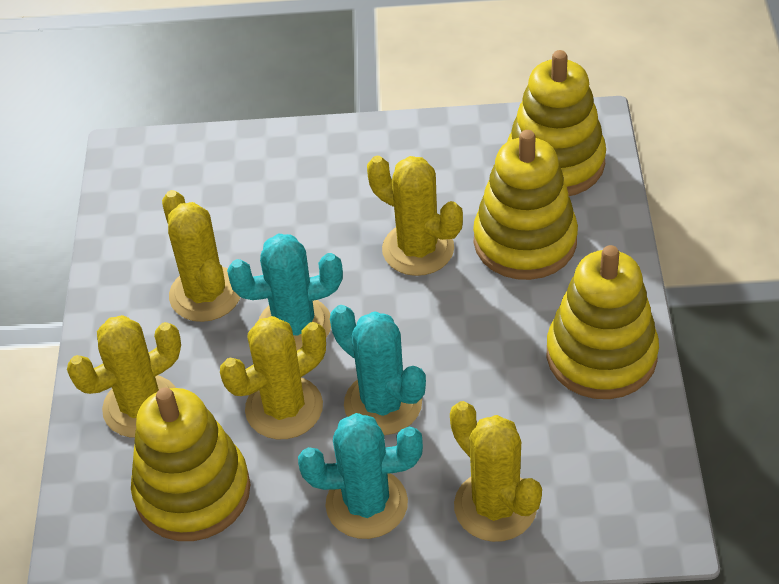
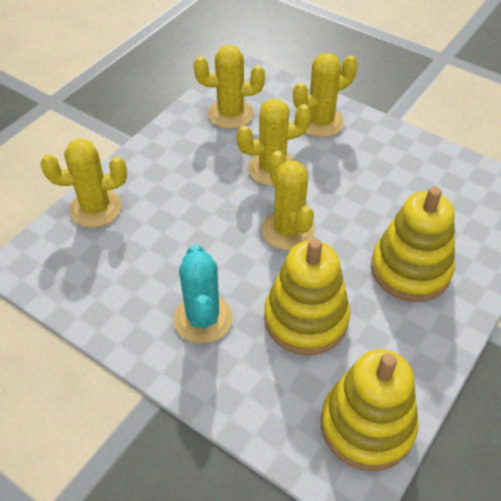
turquoise cactus: 3 -> 1
yellow stacking toy: 4 -> 3

